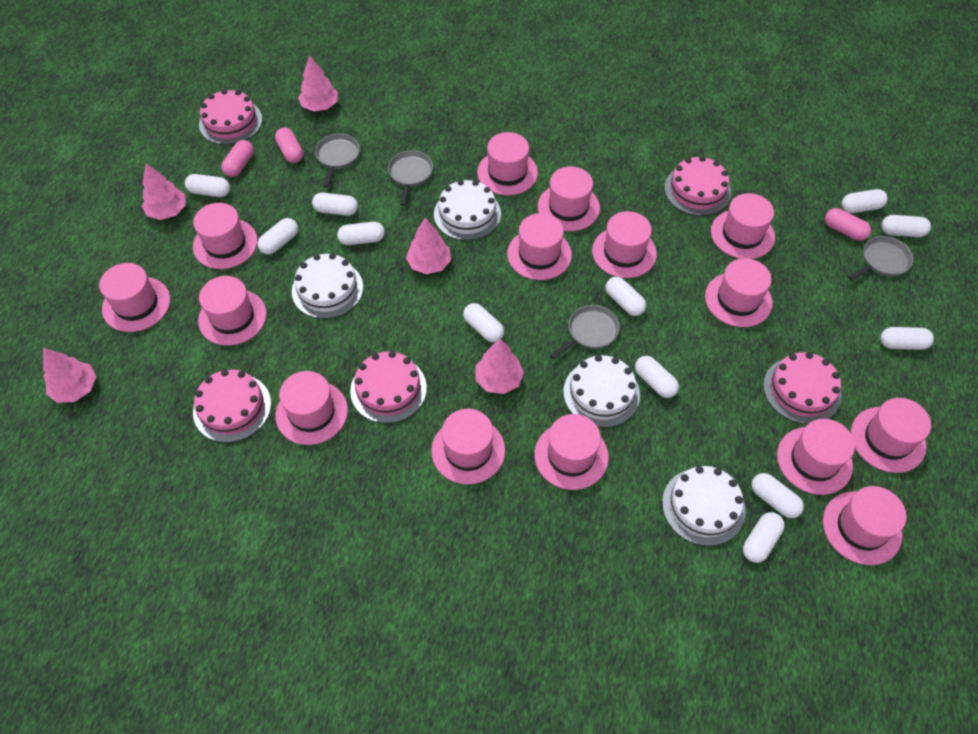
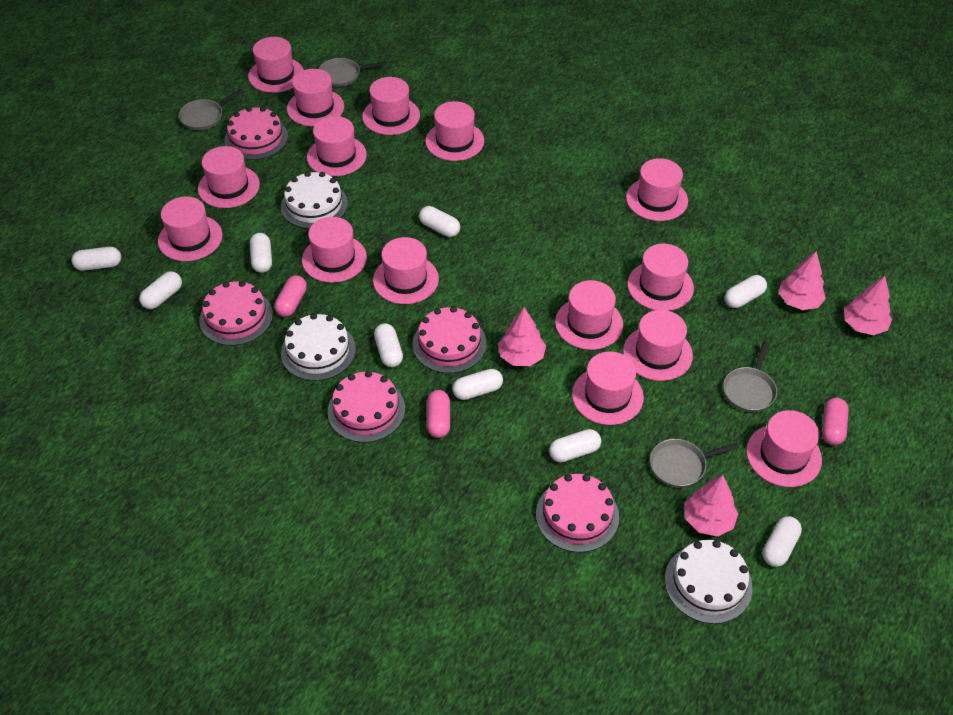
pink tree: 5 -> 4
white cake: 4 -> 3
white capsule: 12 -> 9

